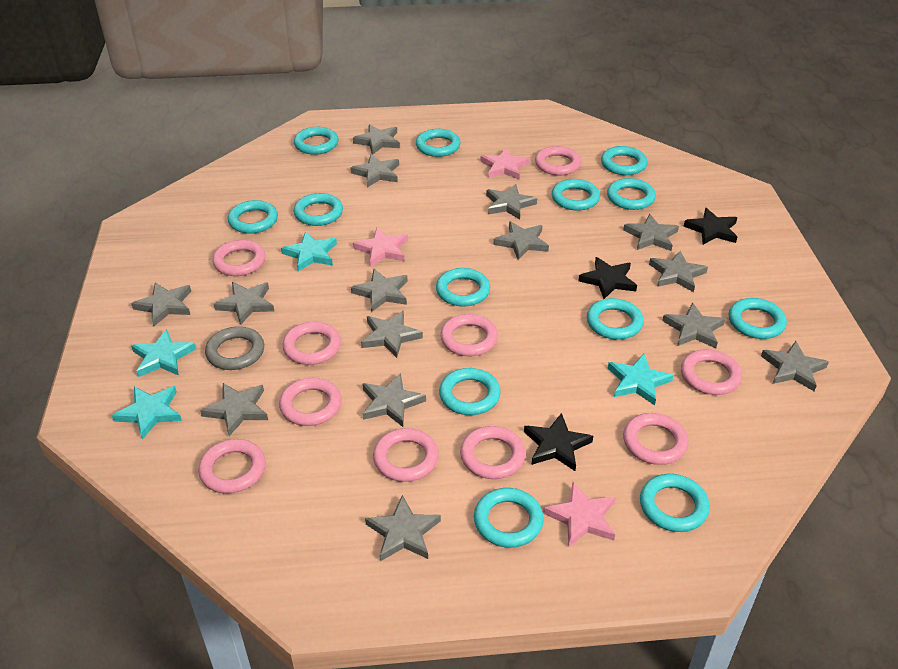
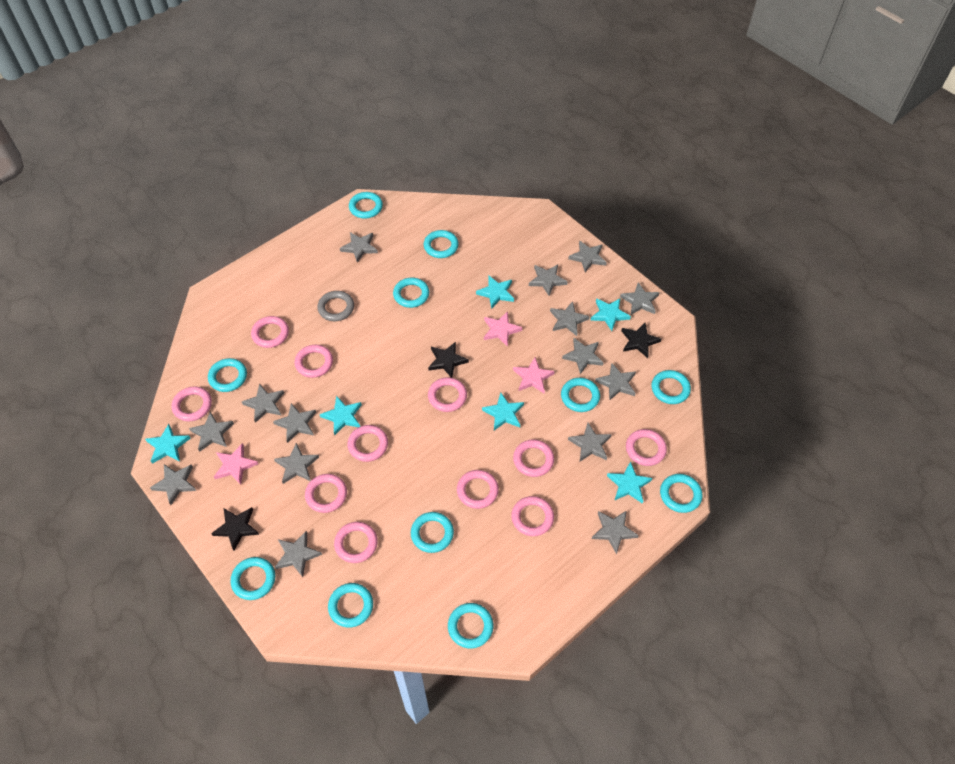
pink ring: 10 -> 11
turquoise ring: 13 -> 11
turquoise star: 4 -> 6

